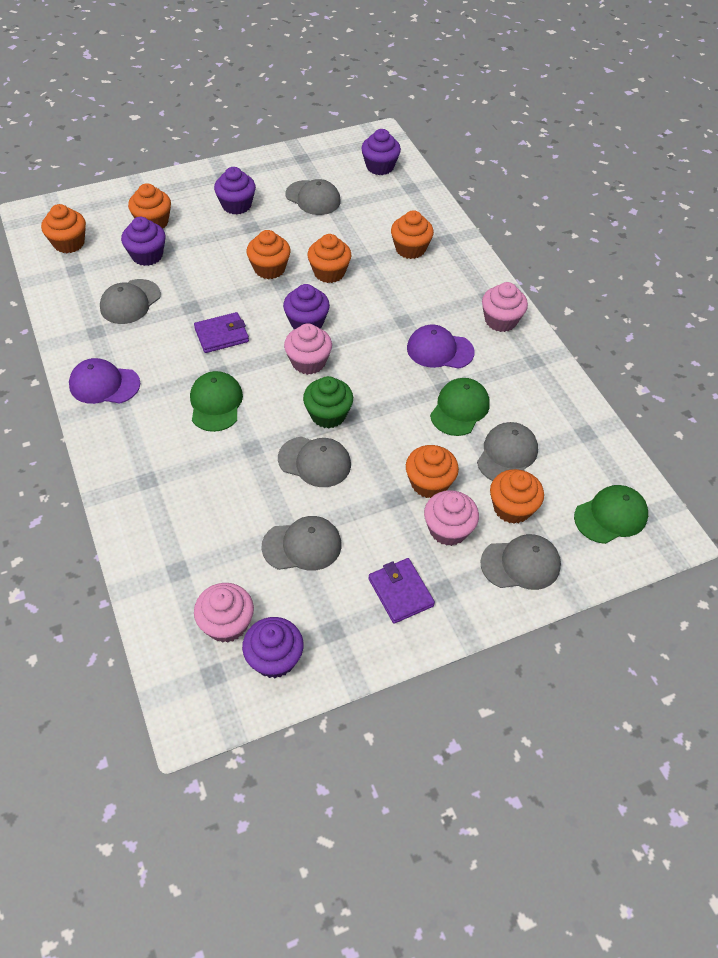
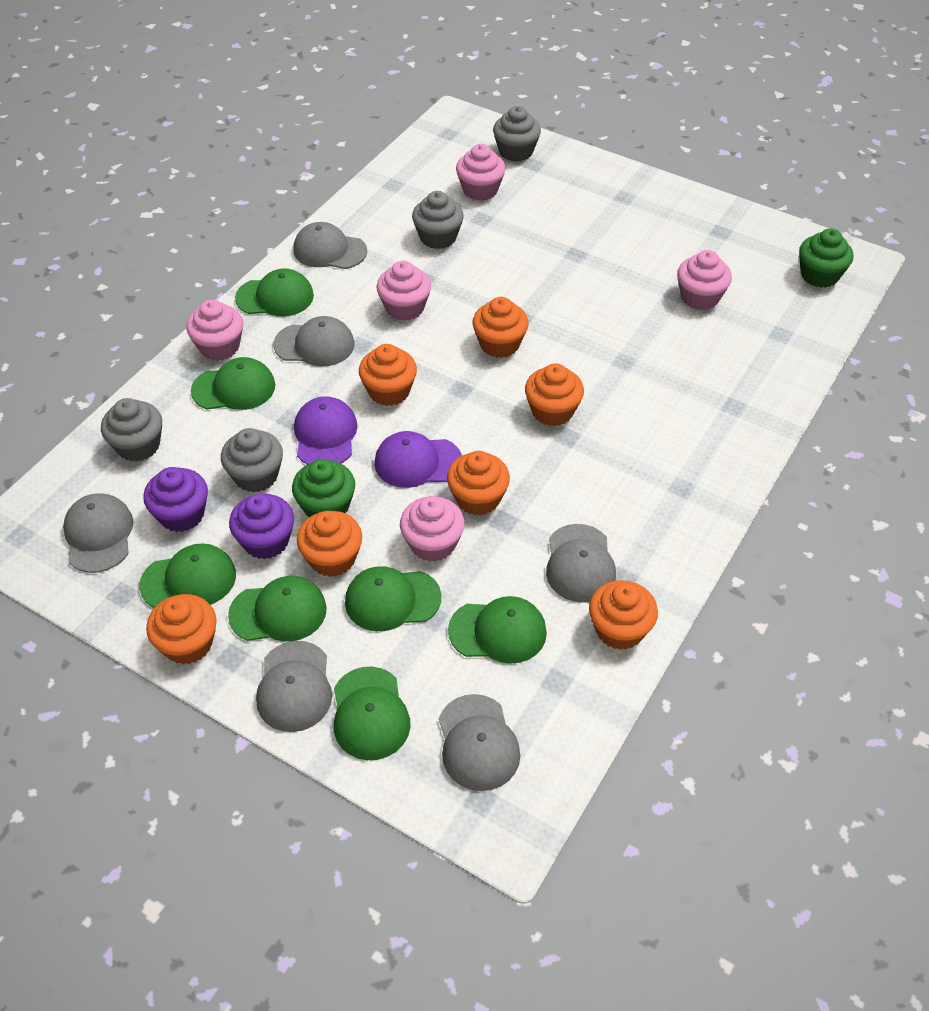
green cap: 3 -> 7
green cupcake: 1 -> 2
grey cupcake: 0 -> 4
pink cupcake: 4 -> 5
purple cupcake: 5 -> 2
purple wallet: 2 -> 0

